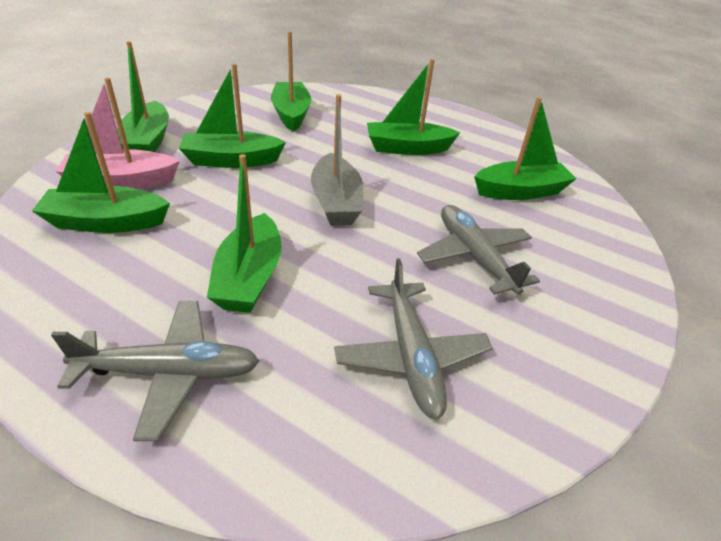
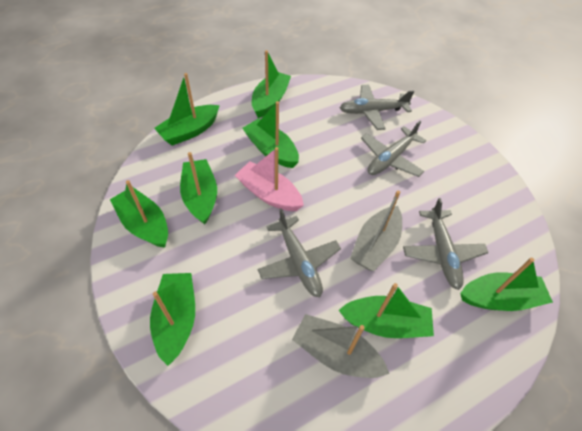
green boat: 7 -> 8
grey boat: 1 -> 2
grey plane: 3 -> 4

